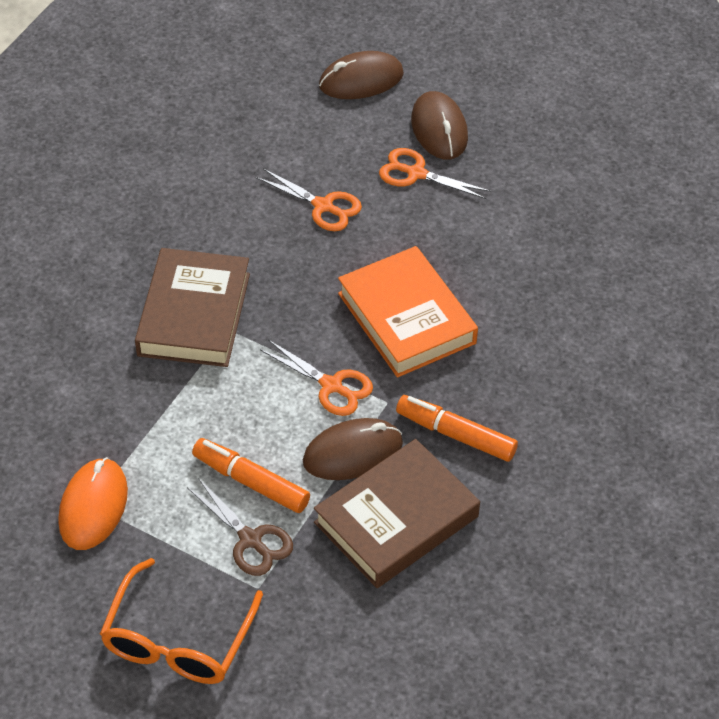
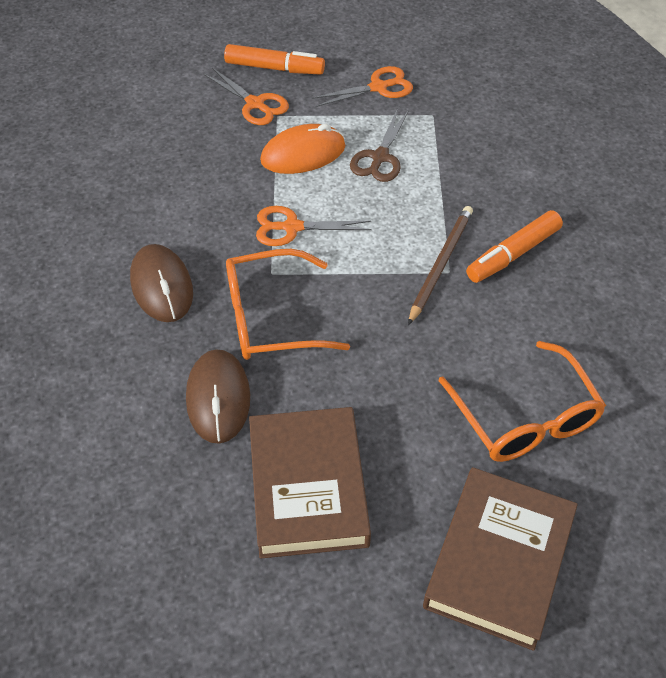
brown mouse: 3 -> 2
brown pencil: 0 -> 1
orange book: 1 -> 0
orange glasses: 1 -> 2

